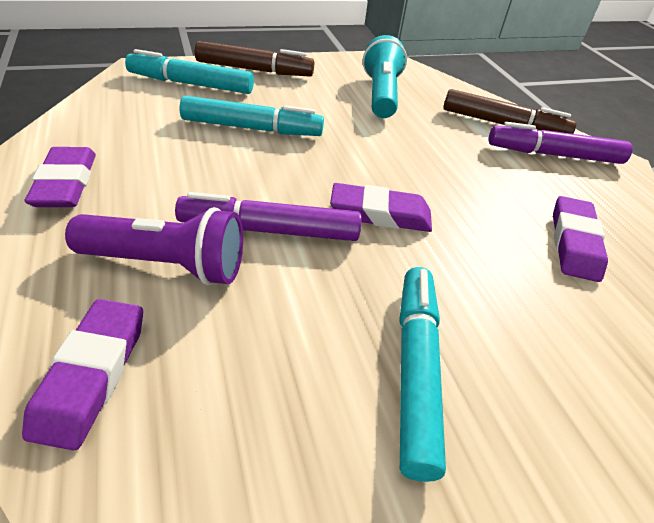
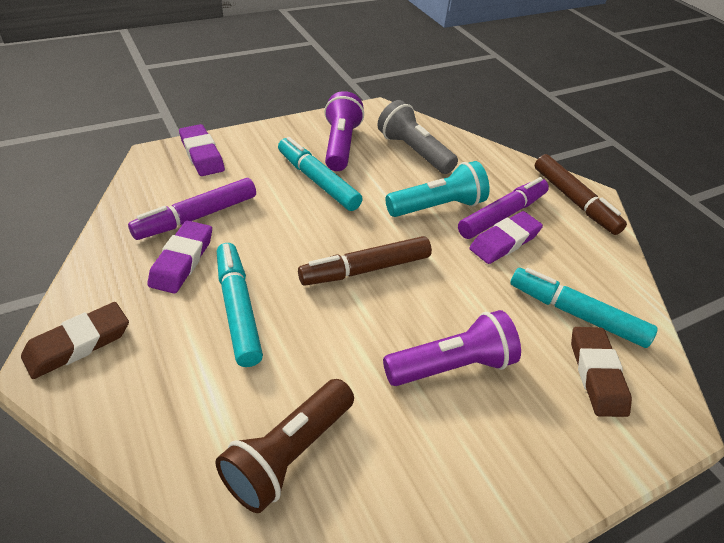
brown eraser: 0 -> 2
brown flashlight: 0 -> 1
grey flashlight: 0 -> 1
purple eraser: 4 -> 3
purple flashlight: 1 -> 2

